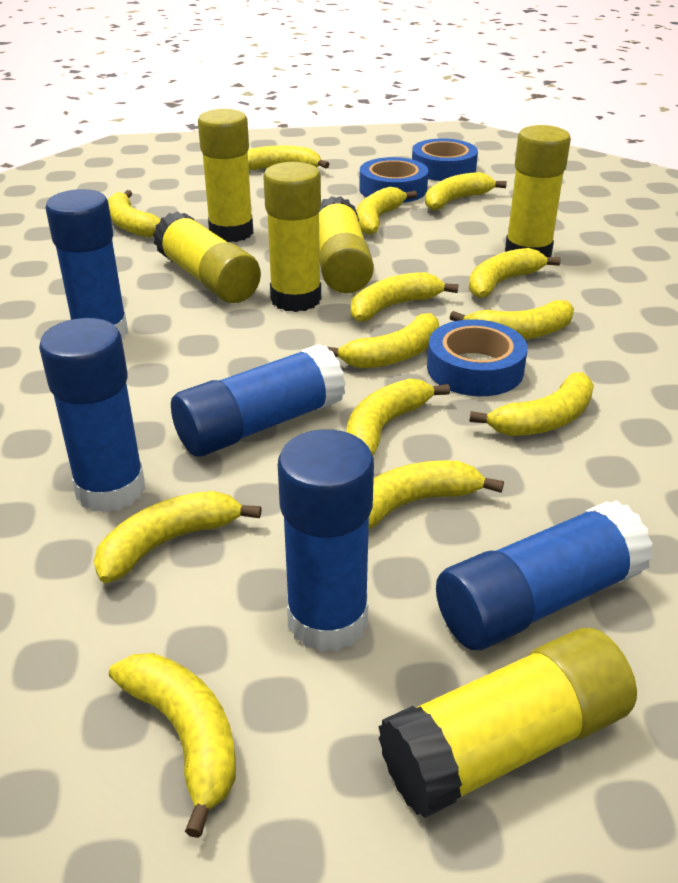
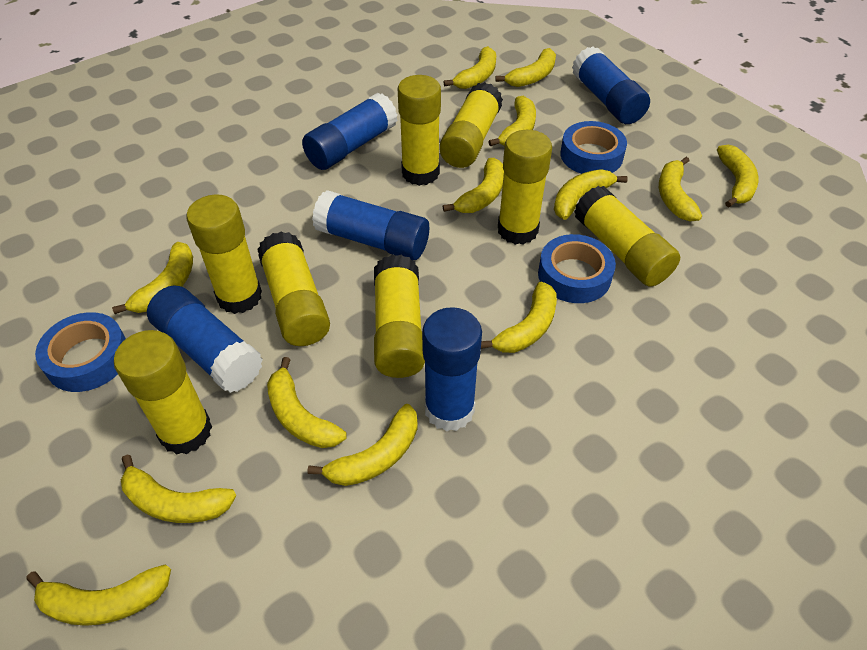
yellow glue stick: 6 -> 8

